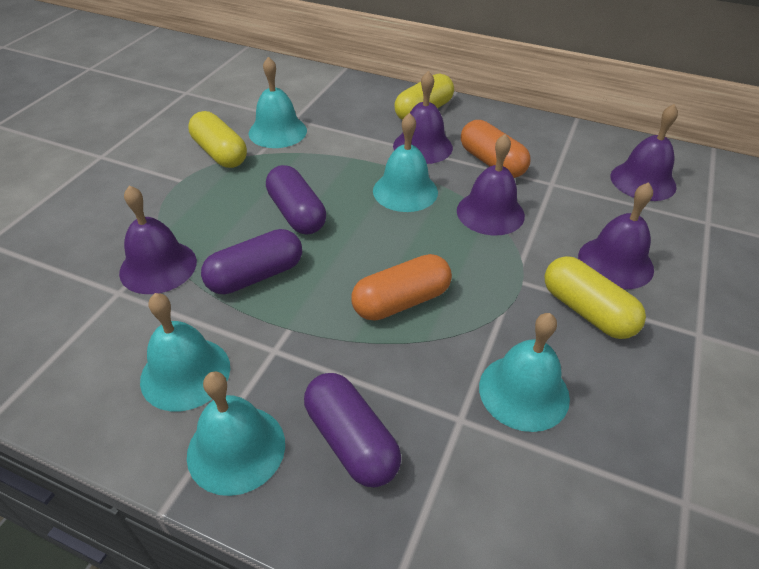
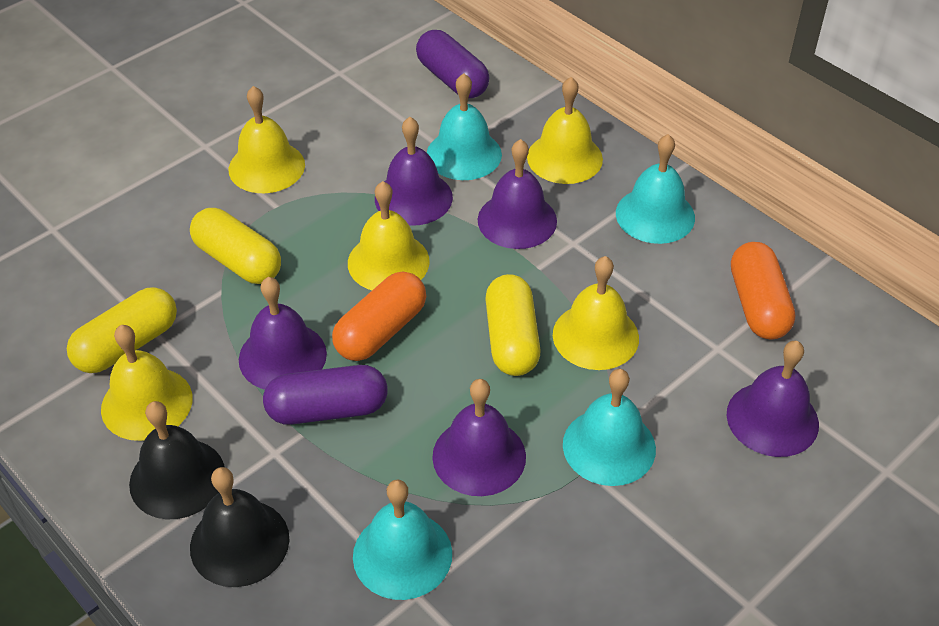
black bell: 0 -> 2
purple capsule: 3 -> 2
turquoise bell: 5 -> 4
yellow bell: 0 -> 5

